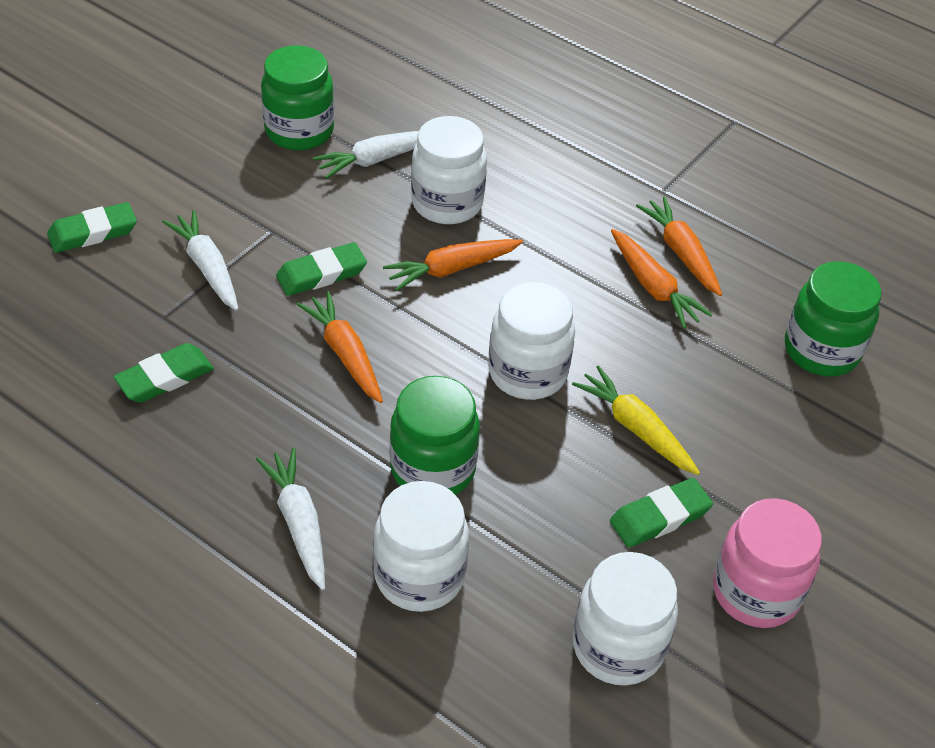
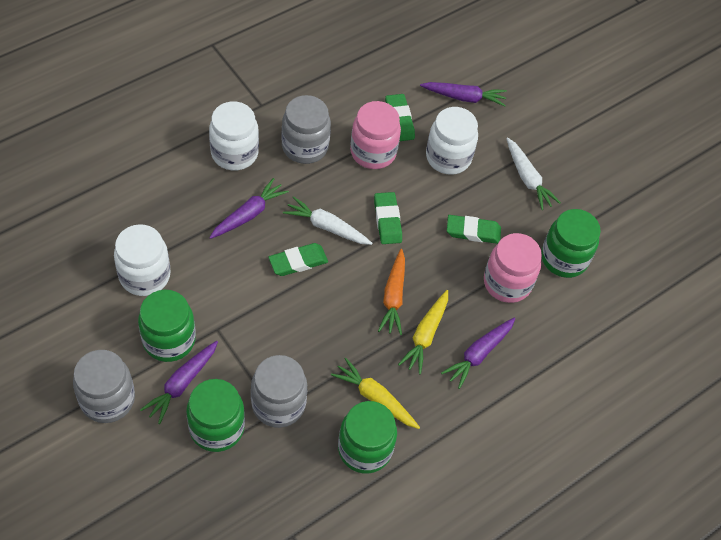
green jar: 3 -> 4
grey jar: 0 -> 3
orange carrot: 4 -> 1
pink jar: 1 -> 2
purple carrot: 0 -> 4
white carrot: 3 -> 2
white jar: 4 -> 3
yellow carrot: 1 -> 2

